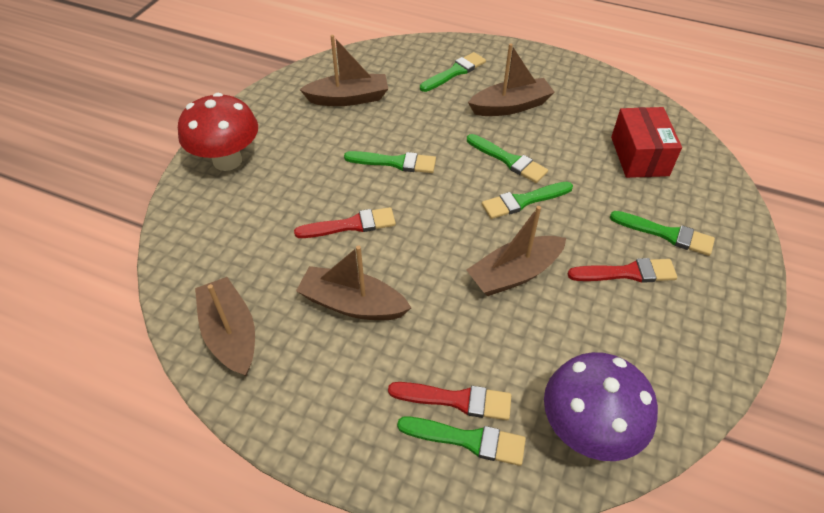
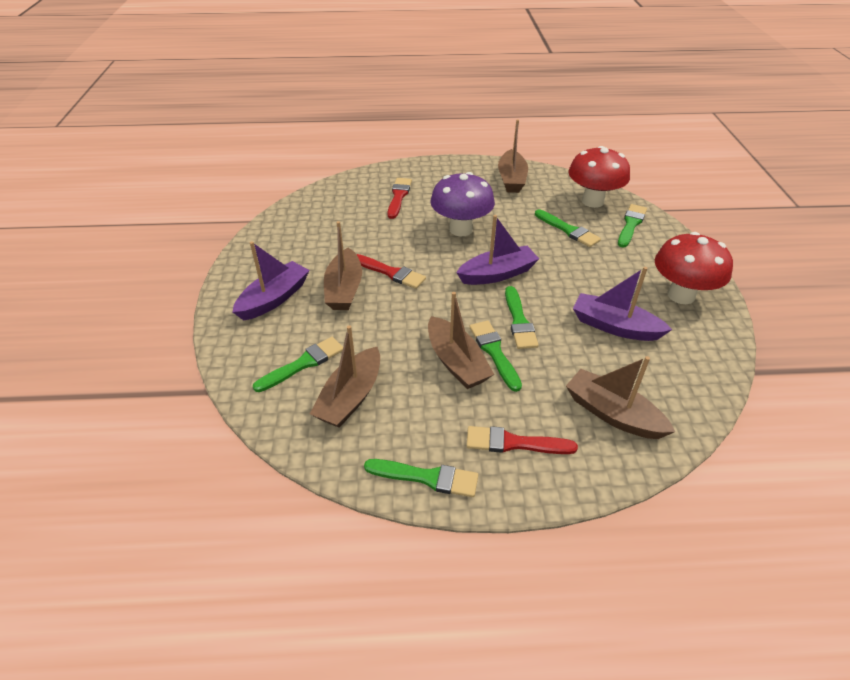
purple boat: 0 -> 3
red box: 1 -> 0
red mushroom: 1 -> 2

